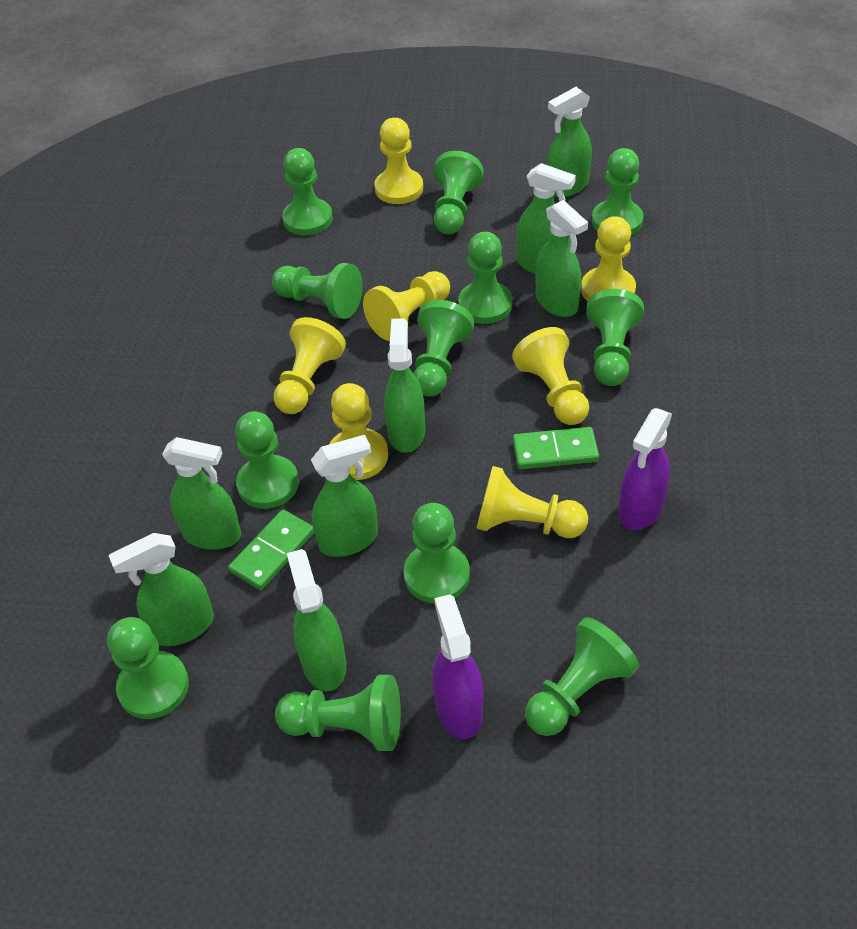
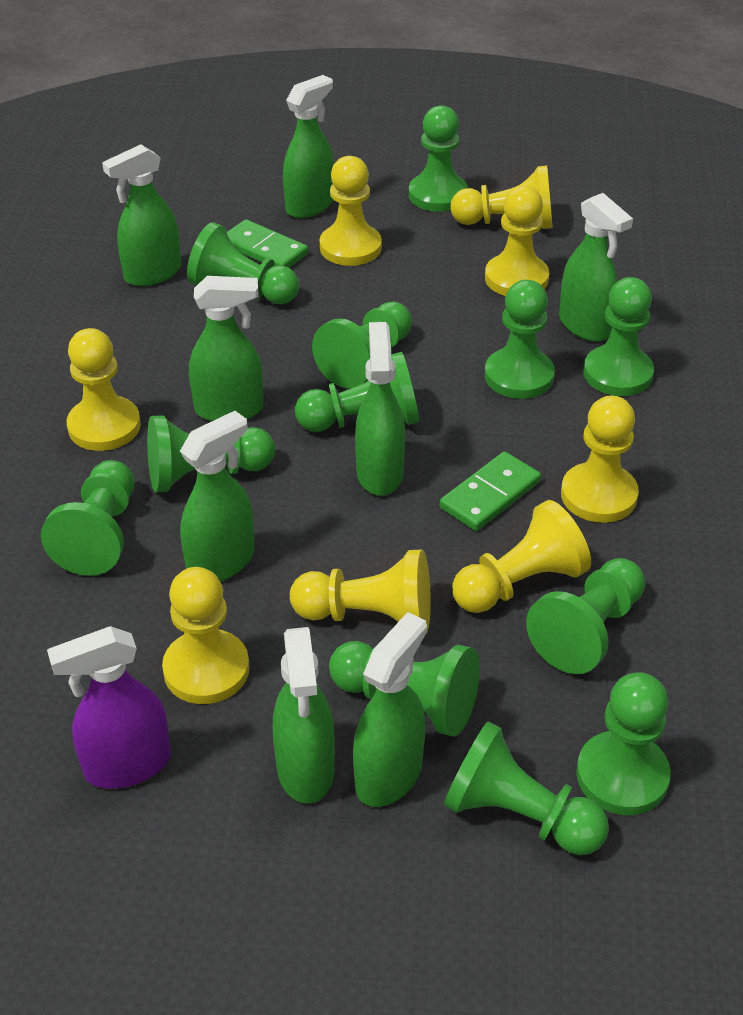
purple spray bottle: 2 -> 1
yellow pawn: 7 -> 8

